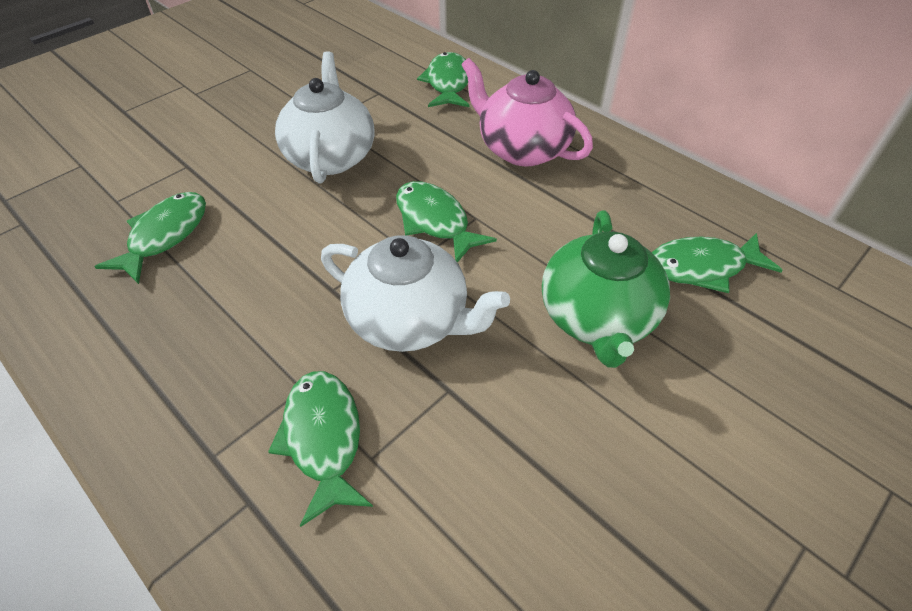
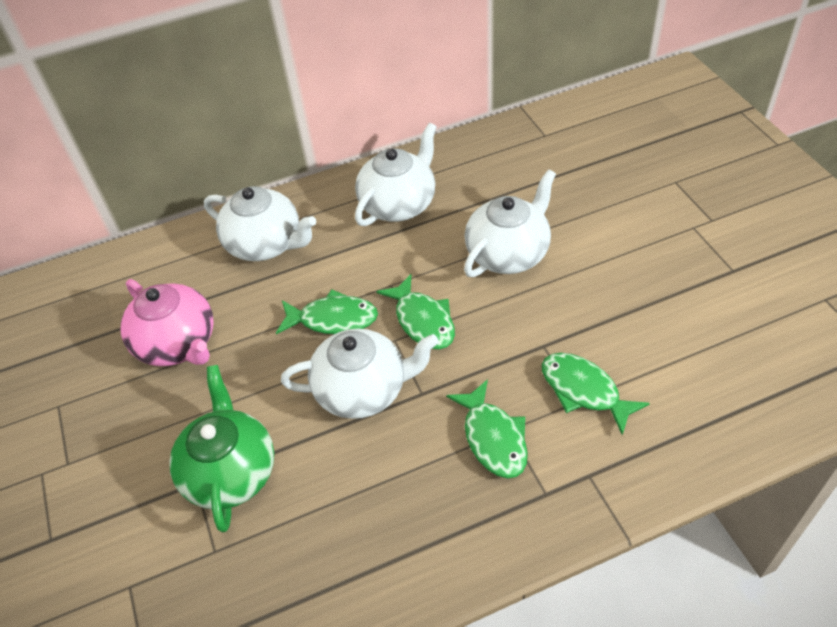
green fish: 5 -> 4
white teapot: 2 -> 4

